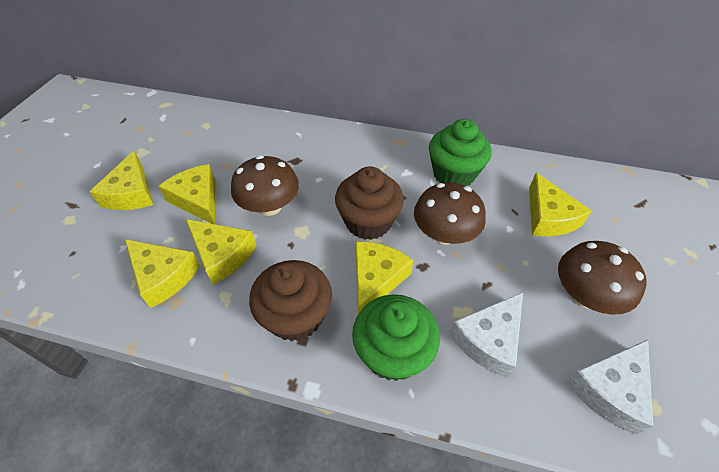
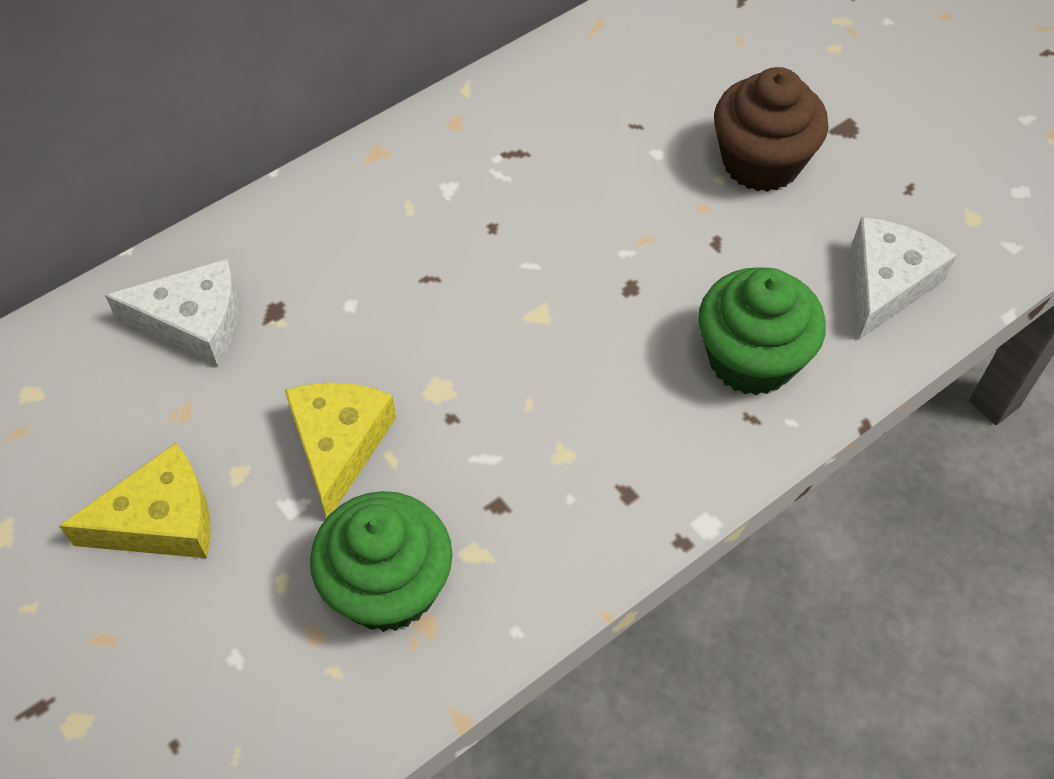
brown cupcake: 2 -> 1
brown mushroom: 3 -> 0
yellow cheese: 6 -> 2

